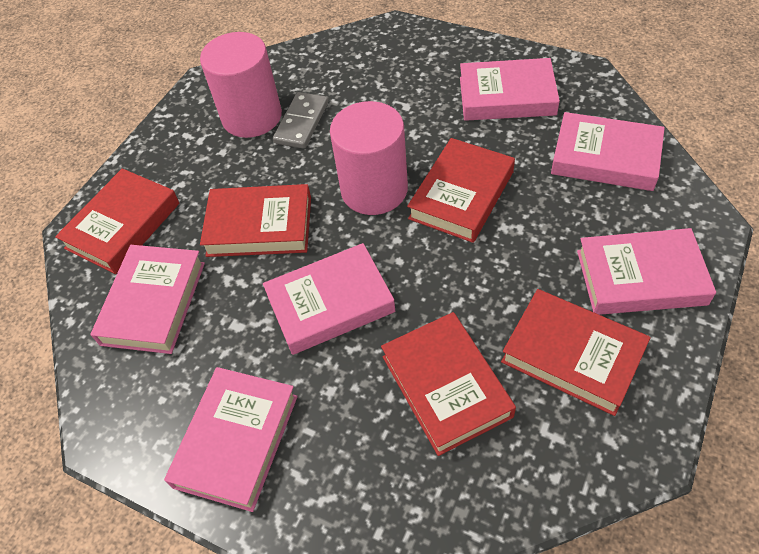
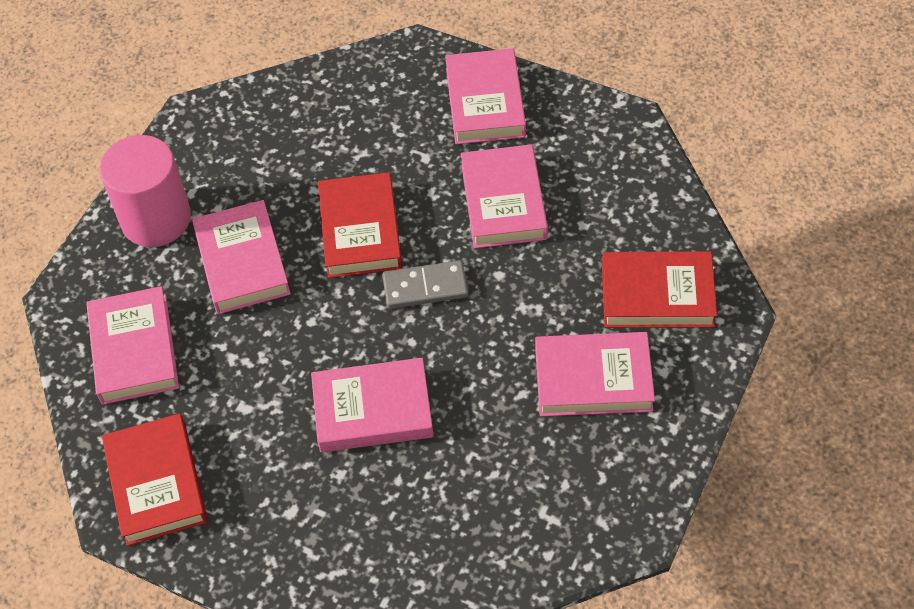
pink cylinder: 2 -> 1
red book: 5 -> 3

